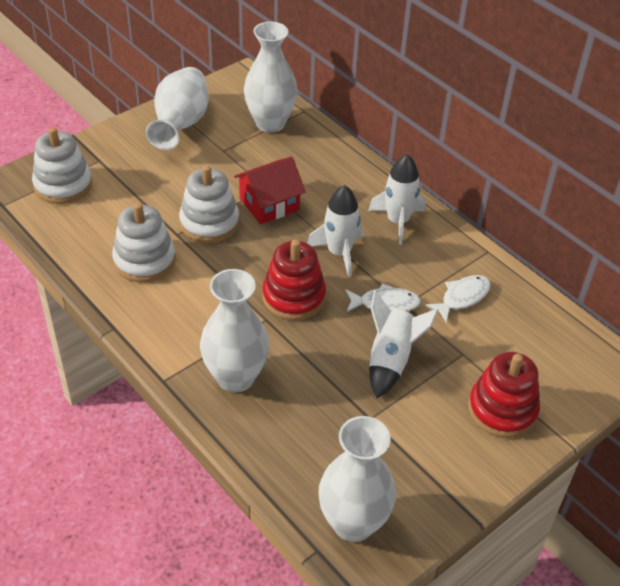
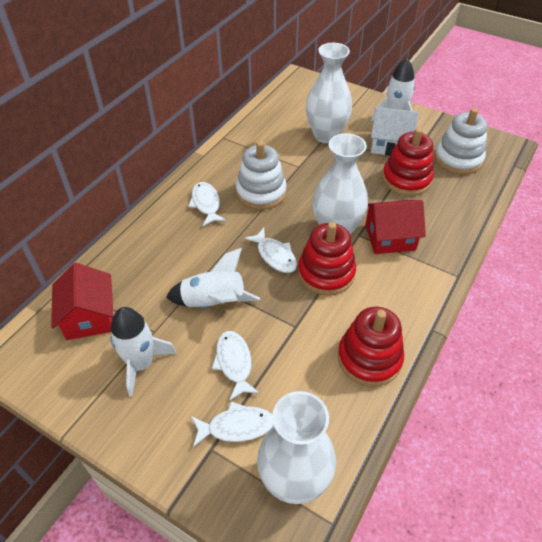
red house: 1 -> 2
red stacking toy: 2 -> 3
white fish: 2 -> 4
white house: 0 -> 1
white stacking toy: 3 -> 2
white vase: 4 -> 3

